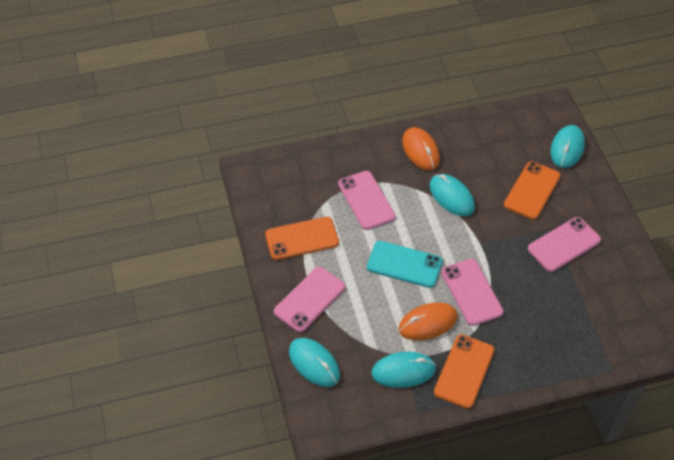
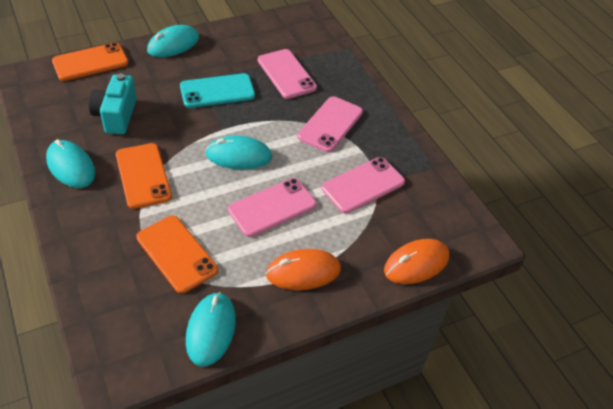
turquoise camera: 0 -> 1

